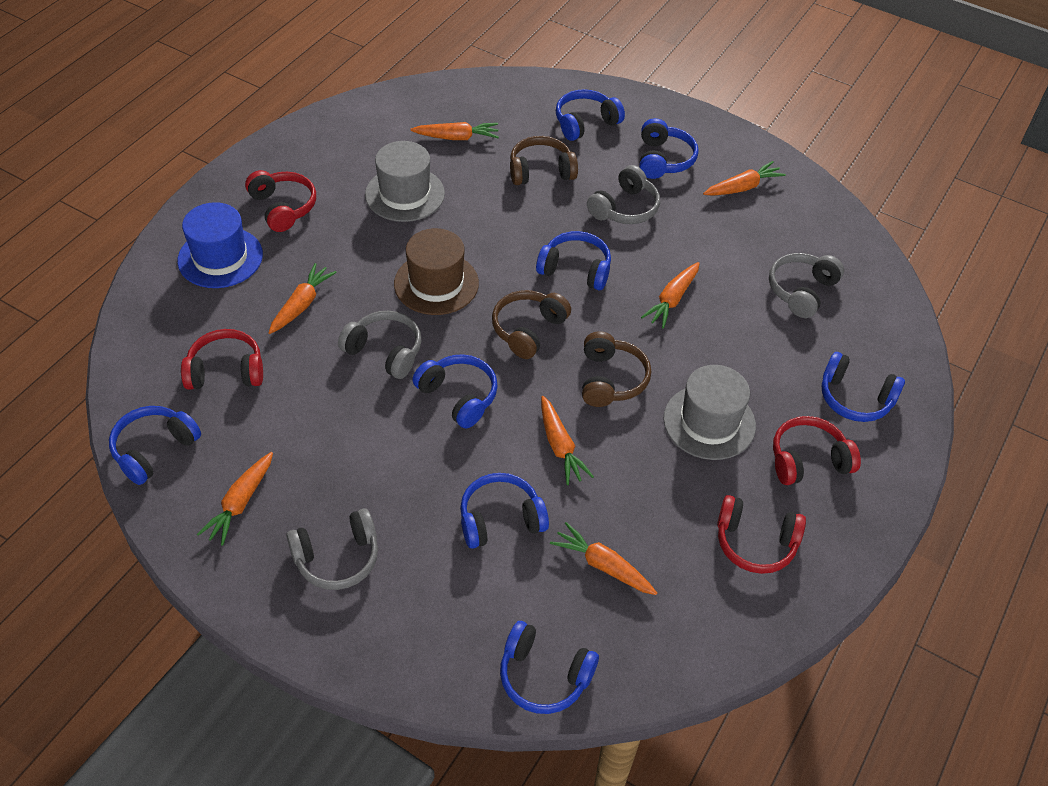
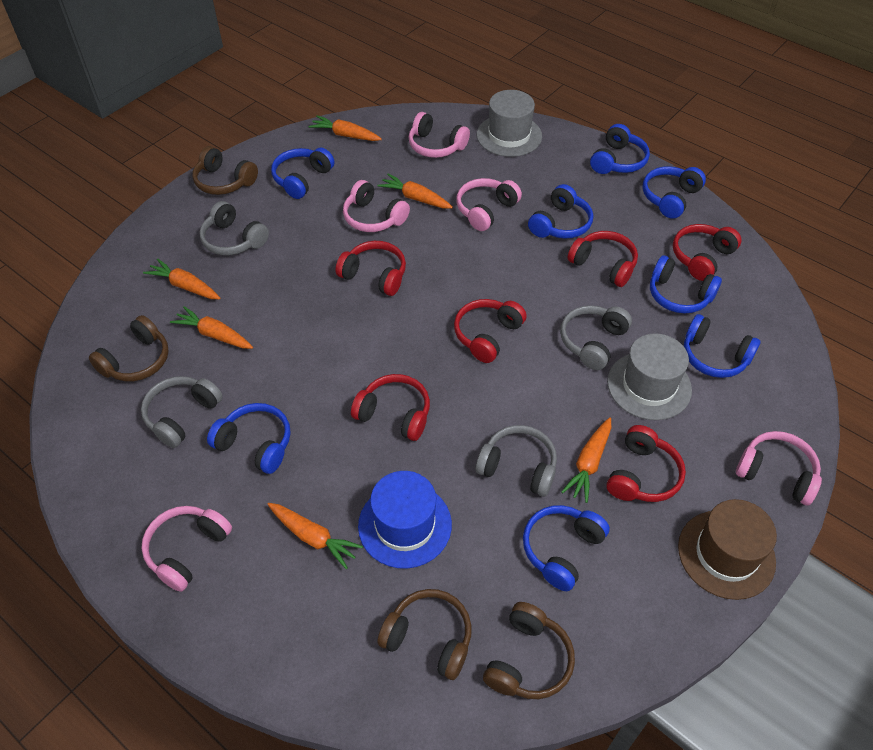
brown headphones: 3 -> 4
orange carrot: 7 -> 6
pink headphones: 0 -> 5
red headphones: 4 -> 6

